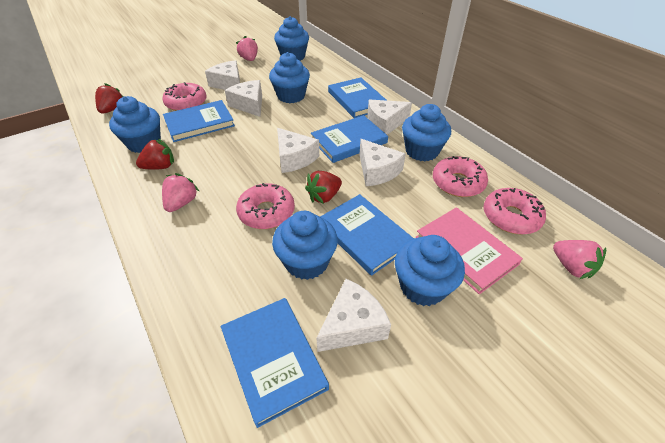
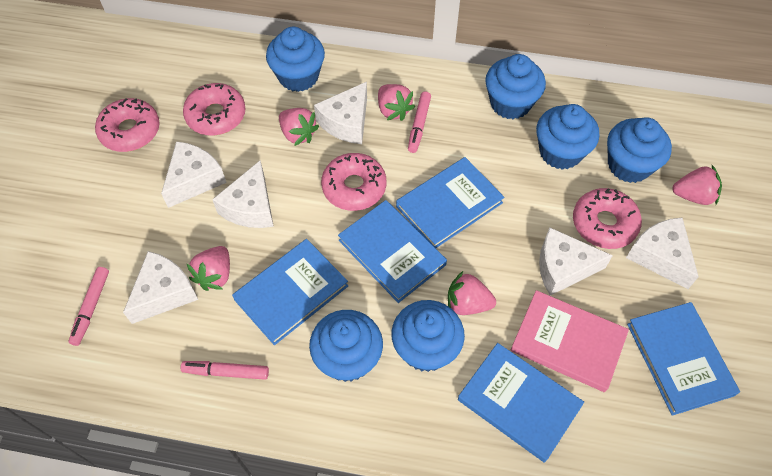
pink marker: 0 -> 3
pink strawberry: 3 -> 5
red strawberry: 3 -> 0

